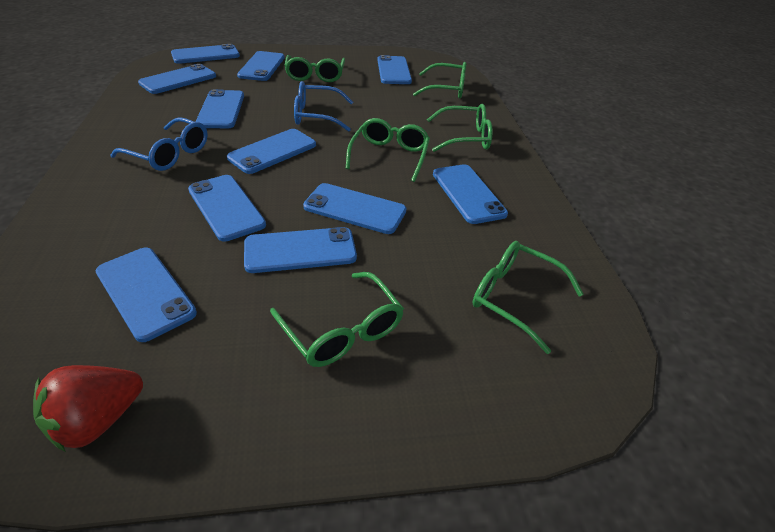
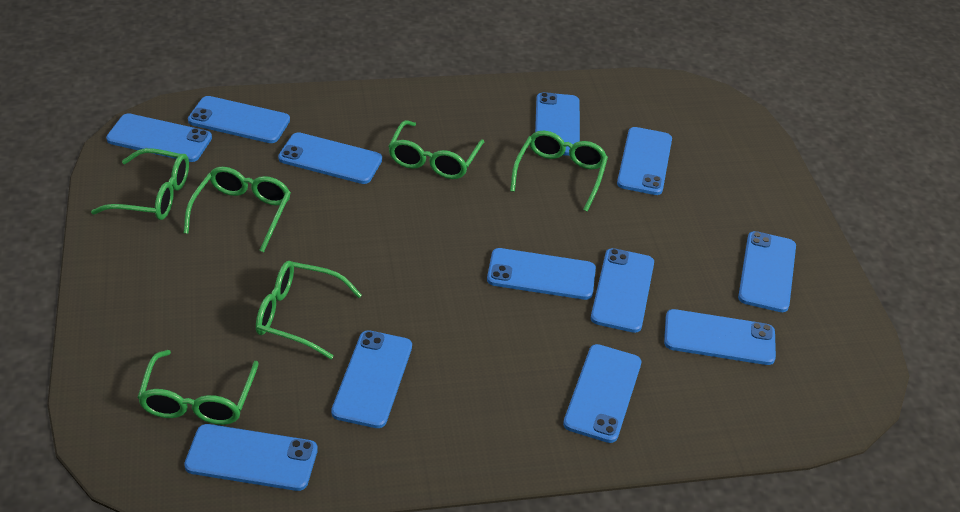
blue glasses: 2 -> 0
blue phone: 11 -> 12
red strawberry: 1 -> 0

